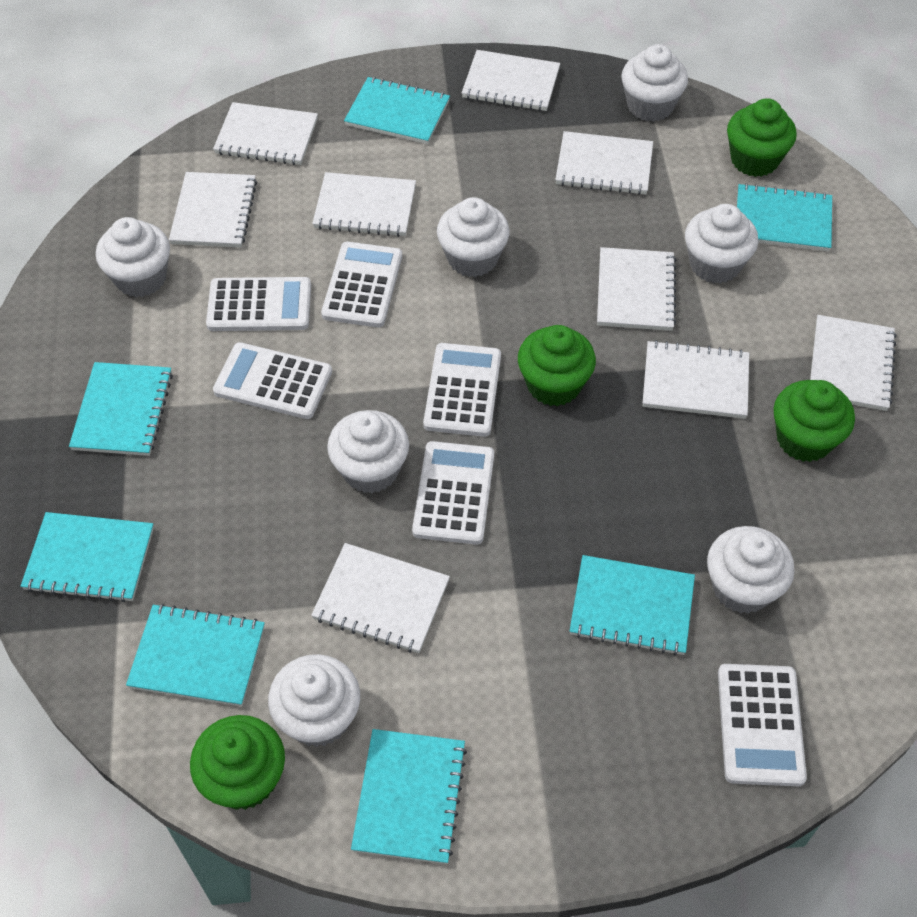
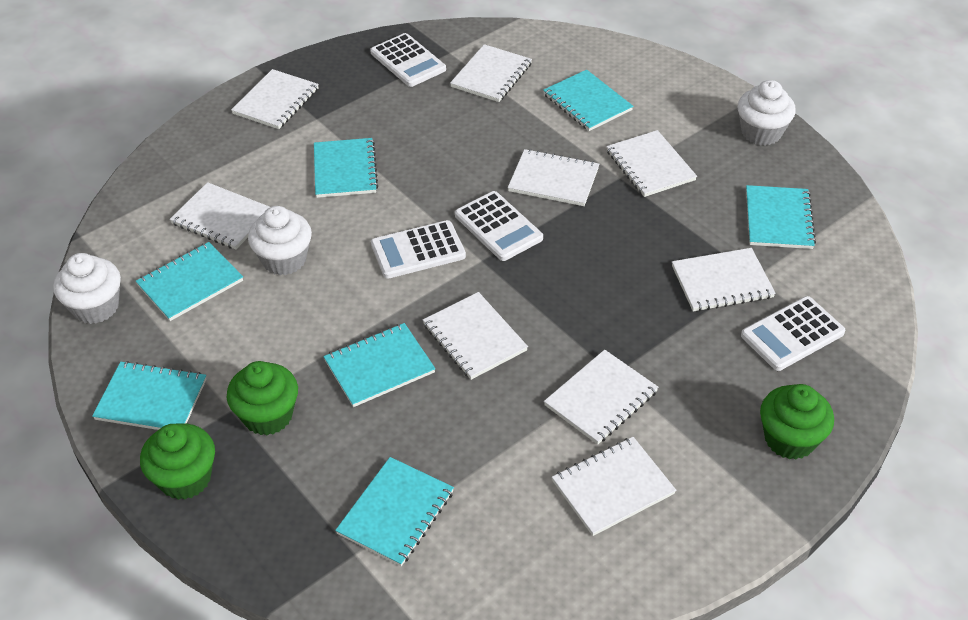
green cupcake: 4 -> 3
white calculator: 6 -> 4
white cupcake: 7 -> 3

